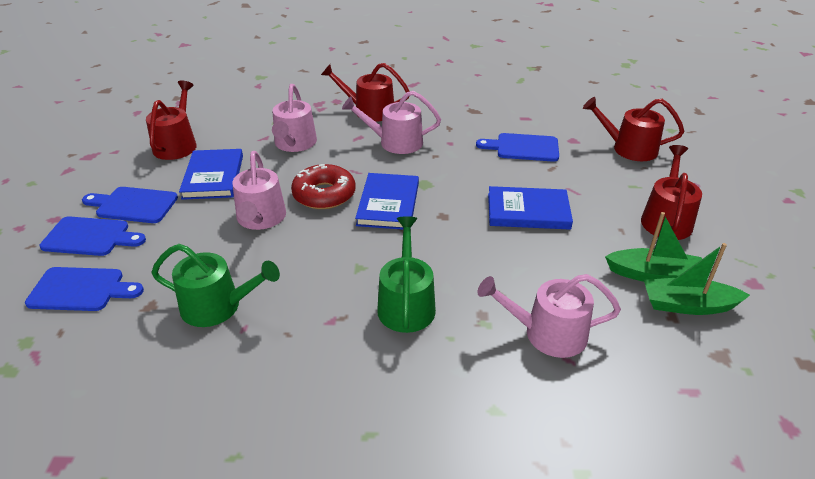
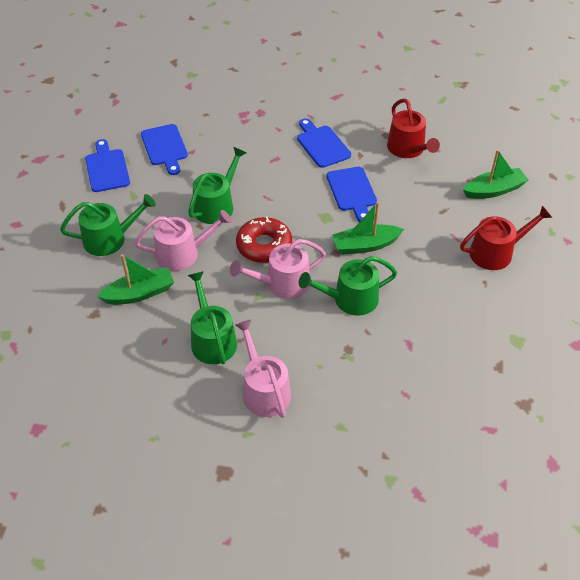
blue book: 3 -> 0
green boat: 2 -> 3
green watering can: 2 -> 4
pink watering can: 4 -> 3
red watering can: 4 -> 2

